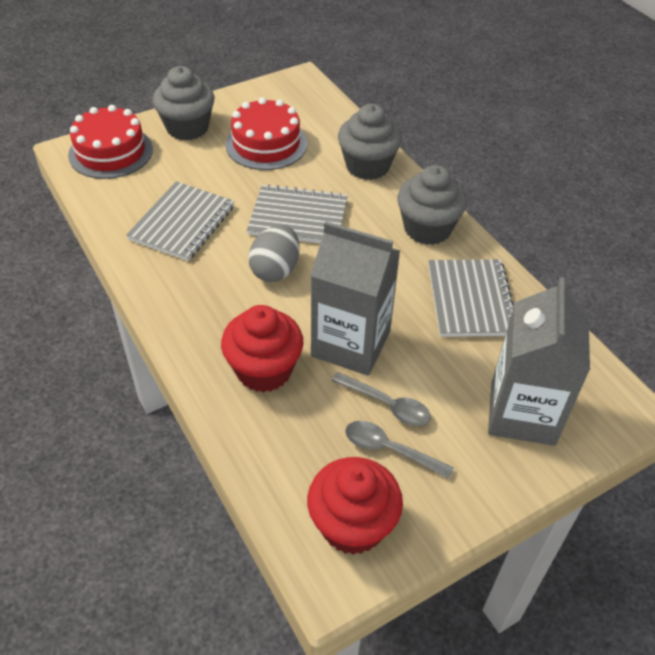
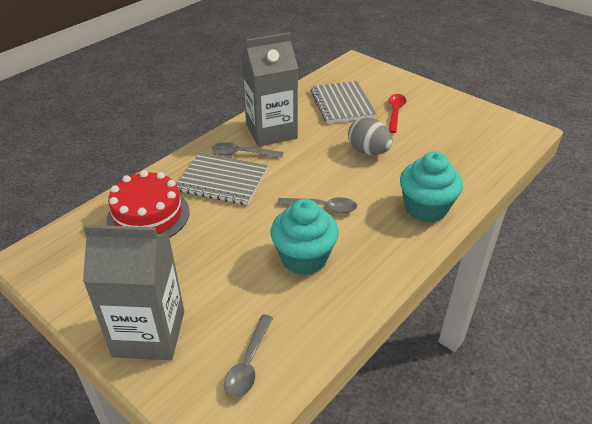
grey cupcake: 3 -> 0
grey notebook: 3 -> 2
grey spoon: 2 -> 3
red cake: 2 -> 1
red cupcake: 2 -> 0
red spoon: 0 -> 1
turquoise cupcake: 0 -> 2

